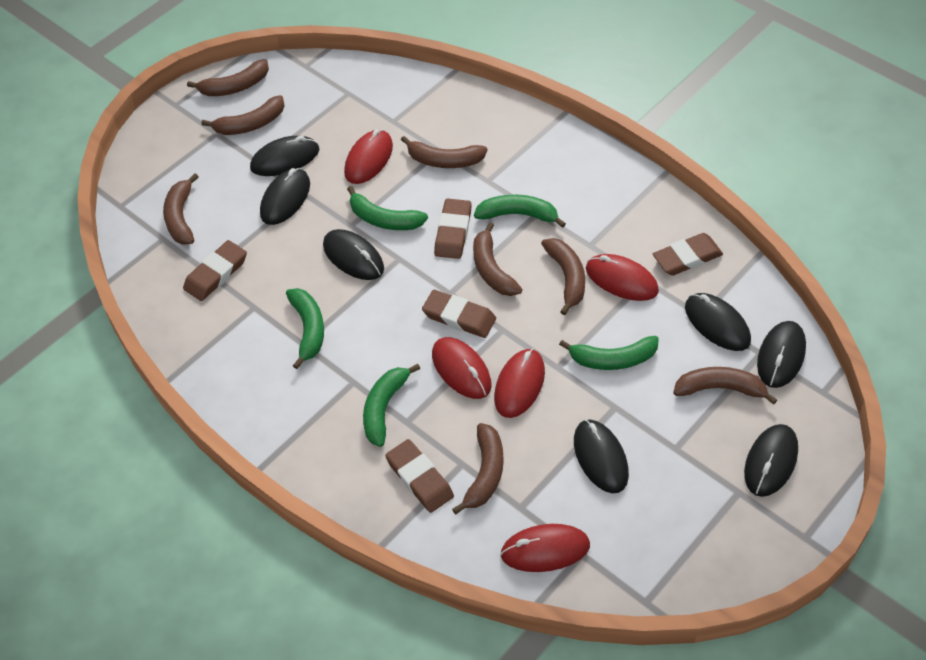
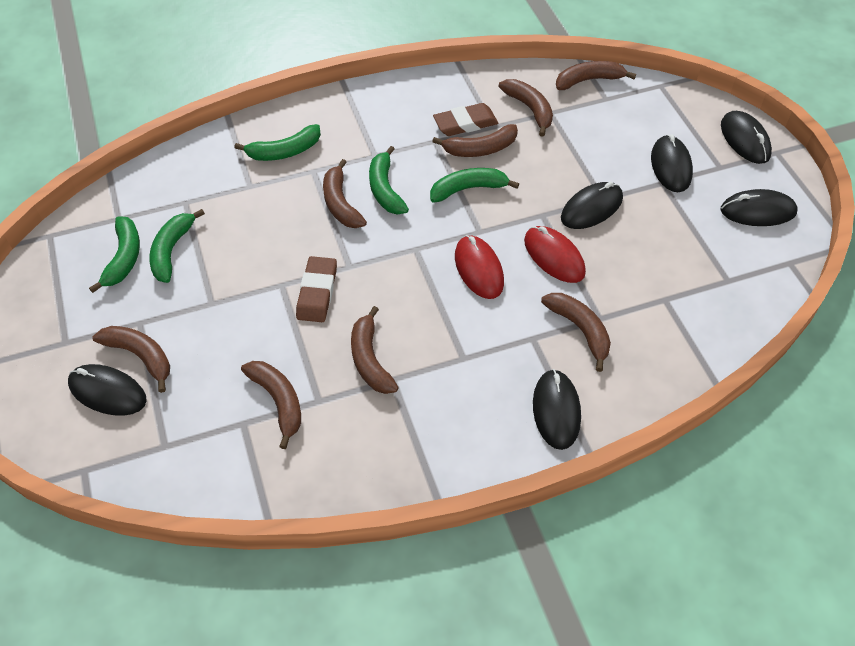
black mouse: 7 -> 6
brown eraser: 5 -> 2
red mouse: 5 -> 2

